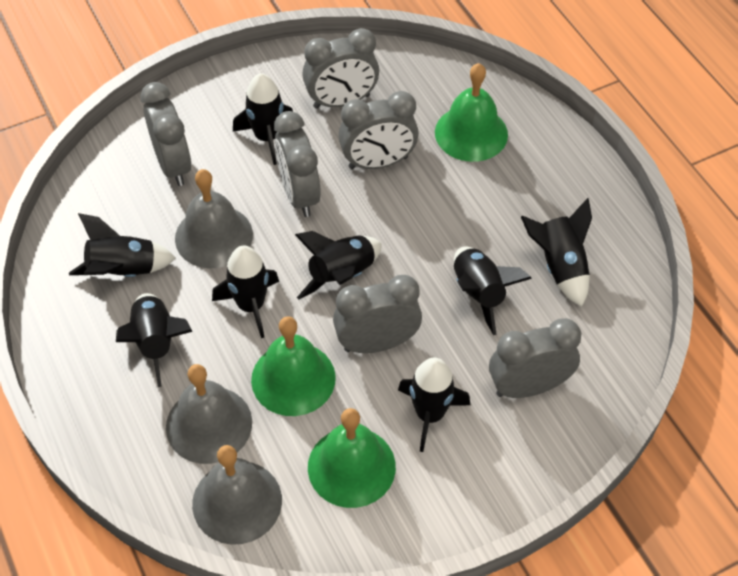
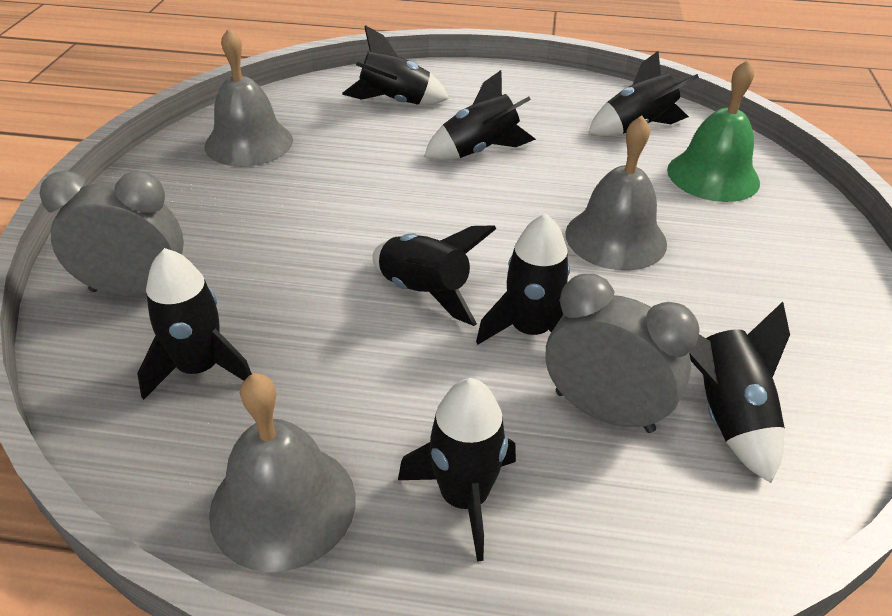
green bell: 3 -> 1
grey clock: 6 -> 2

